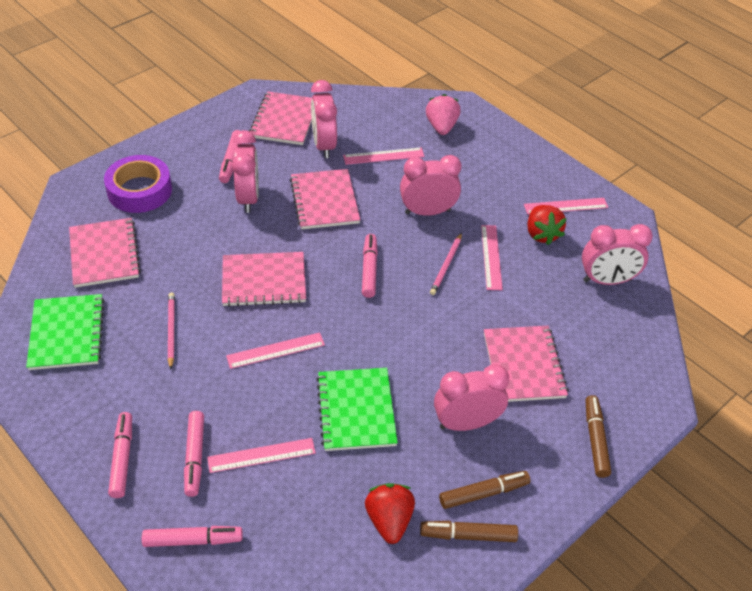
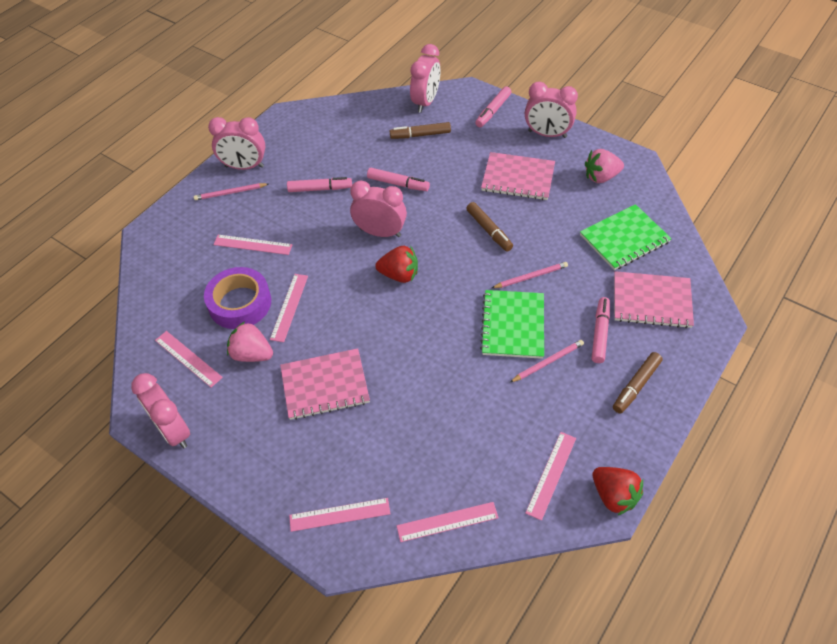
pink marker: 5 -> 4
pink notebook: 5 -> 3
pink pencil: 2 -> 3
pink ruler: 5 -> 6
pink strawberry: 1 -> 2

